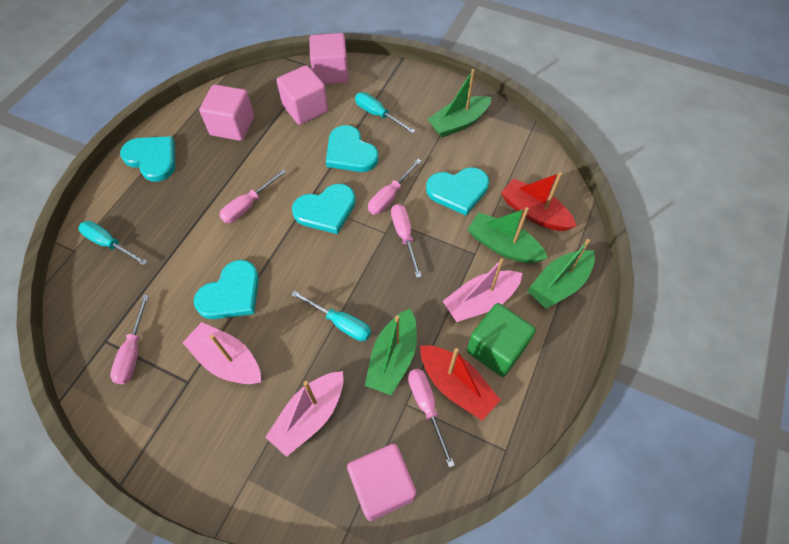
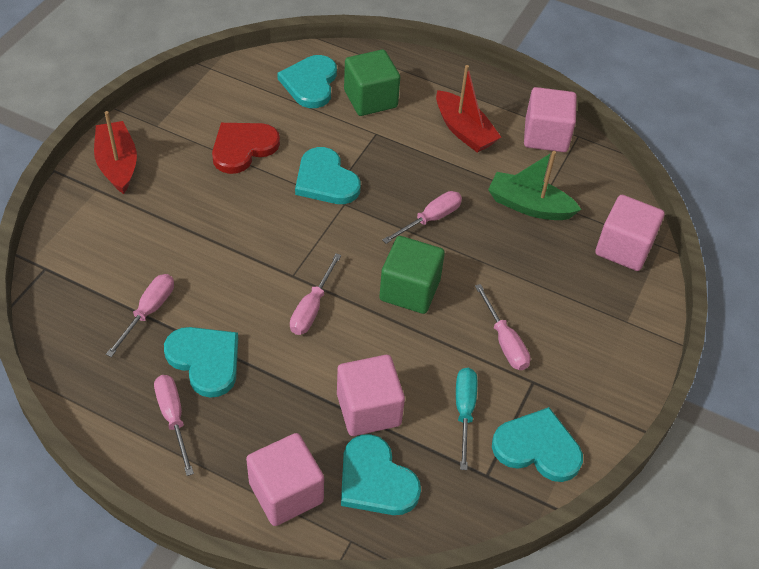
green boat: 4 -> 1
green cube: 1 -> 2
pink boat: 3 -> 0
red heart: 0 -> 1
turquoise screwdriver: 3 -> 1

